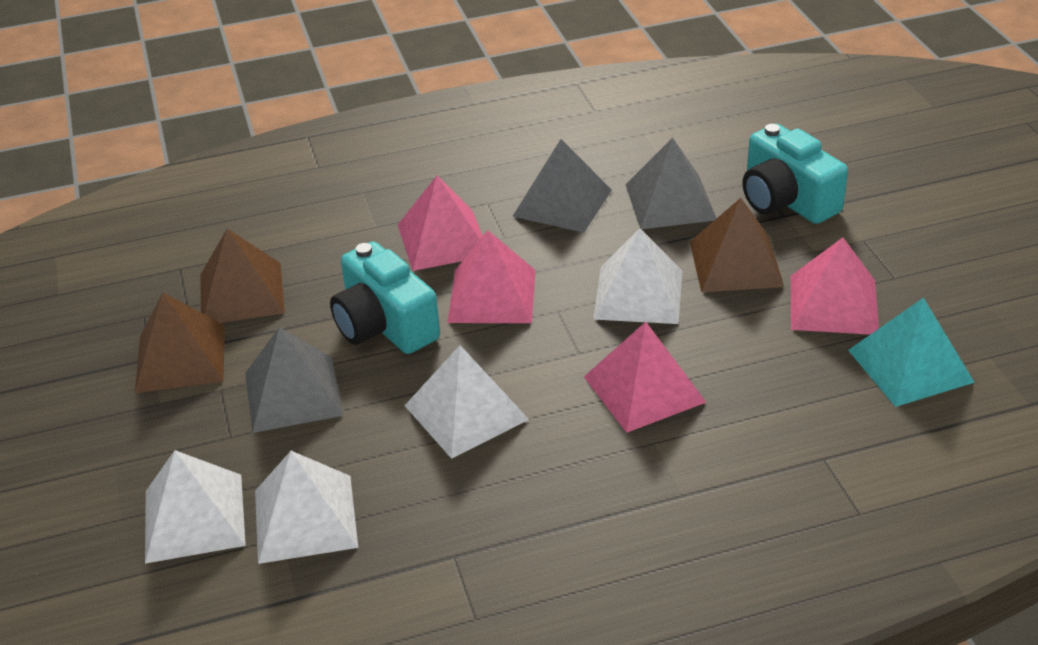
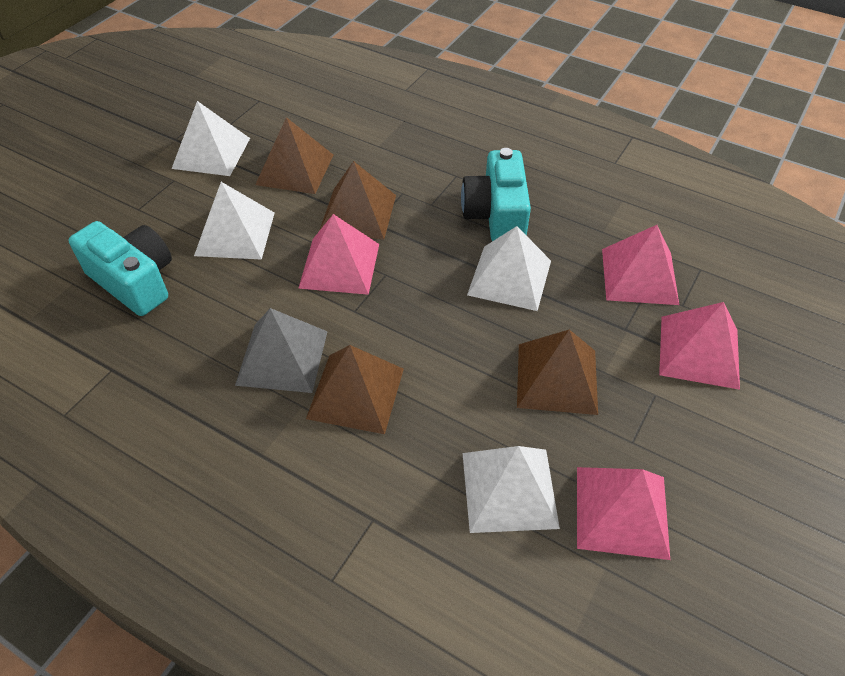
brown pyramid: 3 -> 4
grey pyramid: 3 -> 1
turquoise pyramid: 1 -> 0

